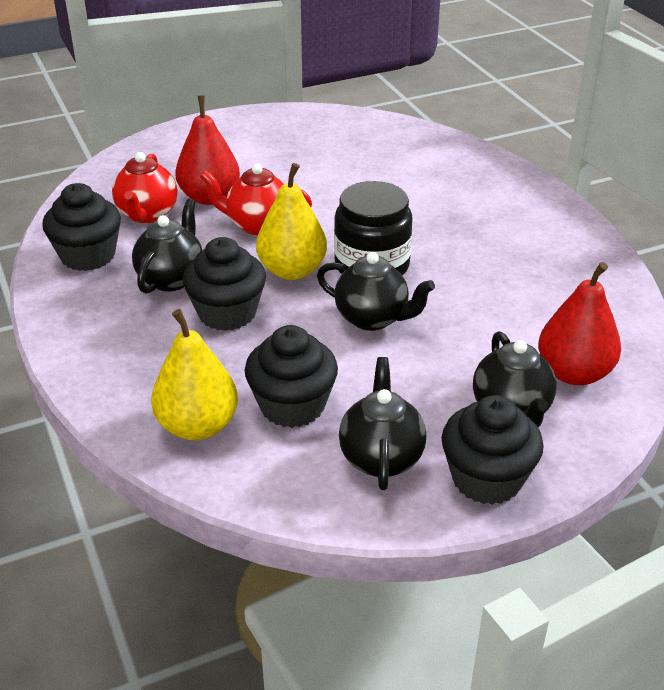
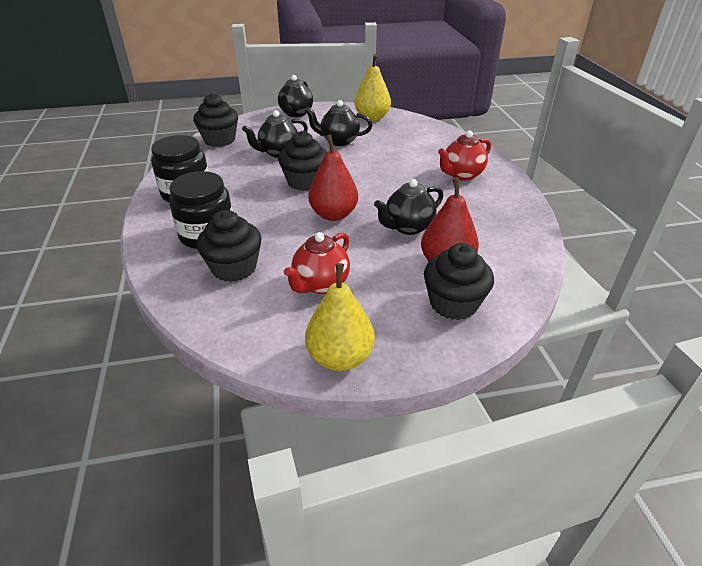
black jar: 1 -> 2

